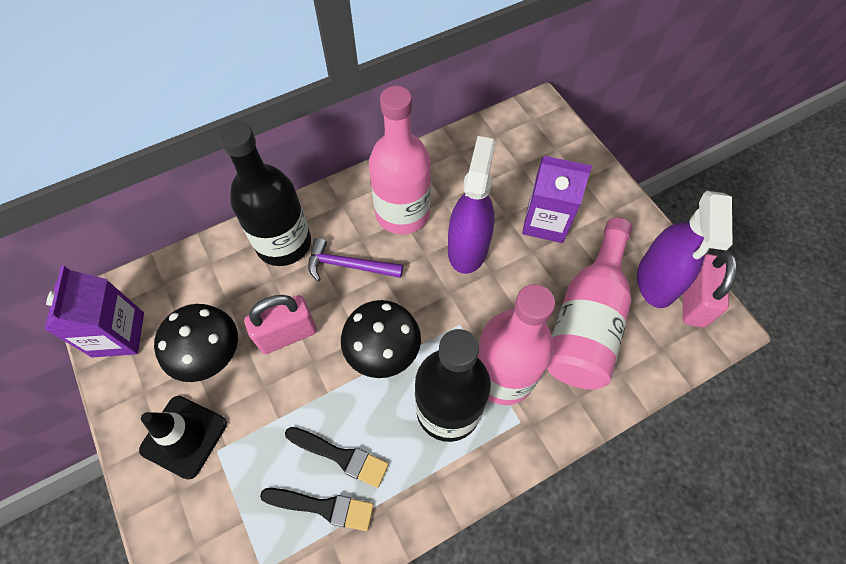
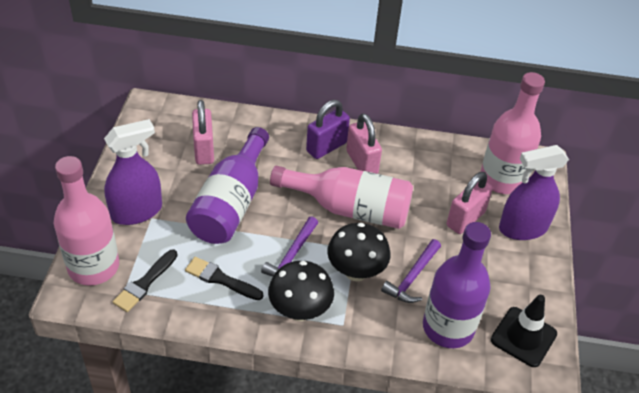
black bottle: 2 -> 0
pink padlock: 2 -> 3
purple bottle: 0 -> 2
purple carton: 2 -> 0
purple hammer: 1 -> 2
purple padlock: 0 -> 1

